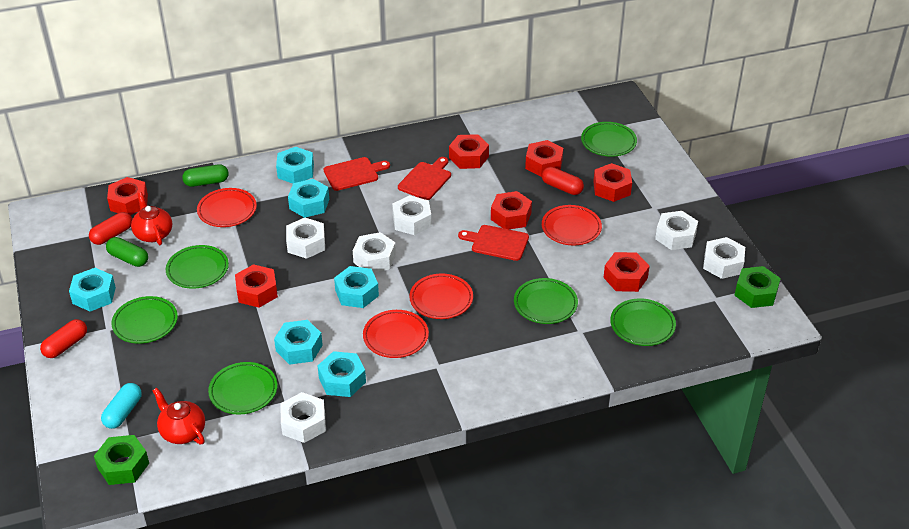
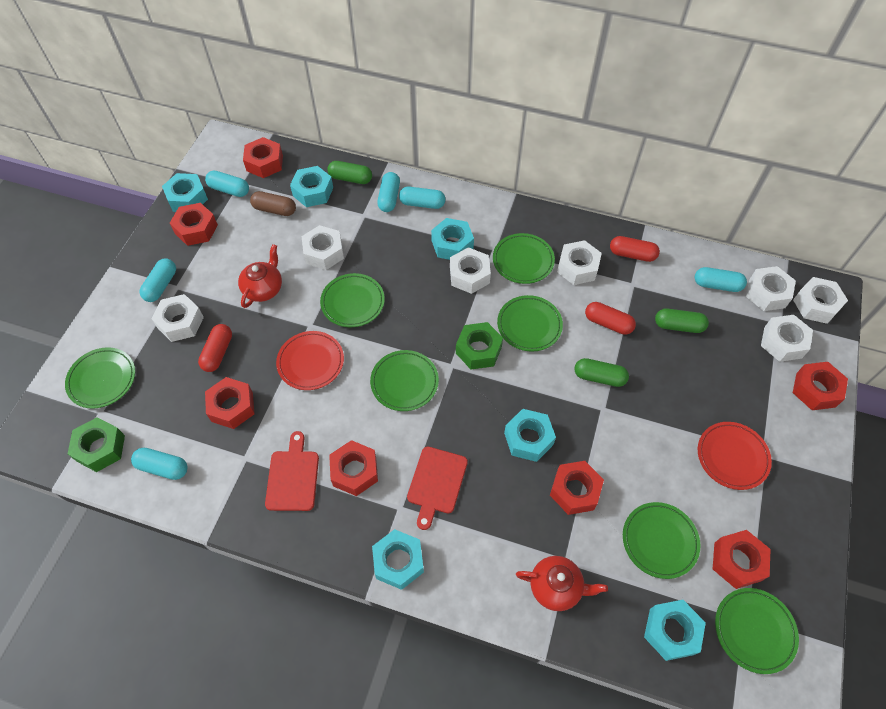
brown capsule: 0 -> 1
green capsule: 2 -> 3
green plate: 6 -> 7
red cutting board: 3 -> 2
red plate: 4 -> 2
turquoise capsule: 1 -> 6
white nut: 6 -> 7

